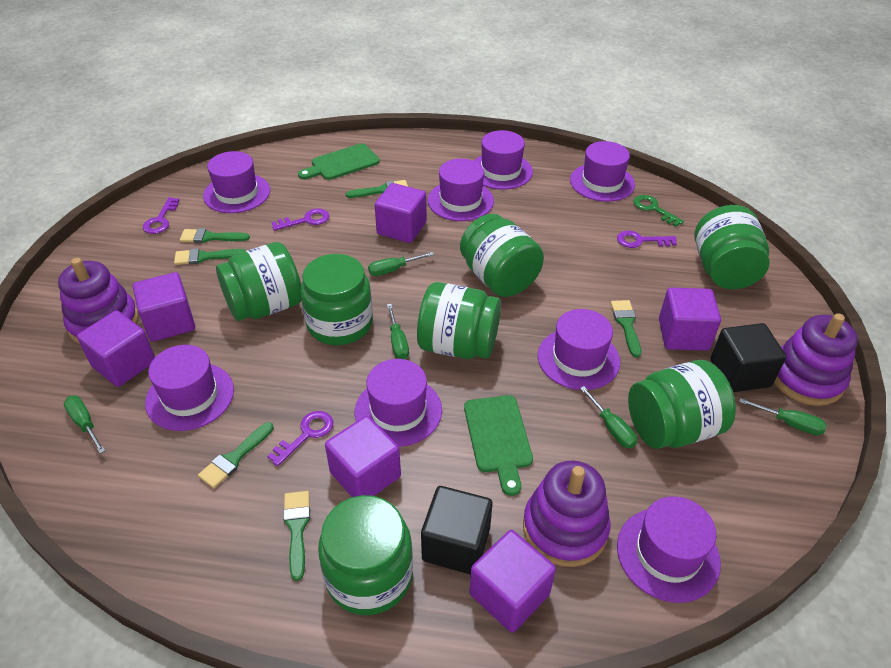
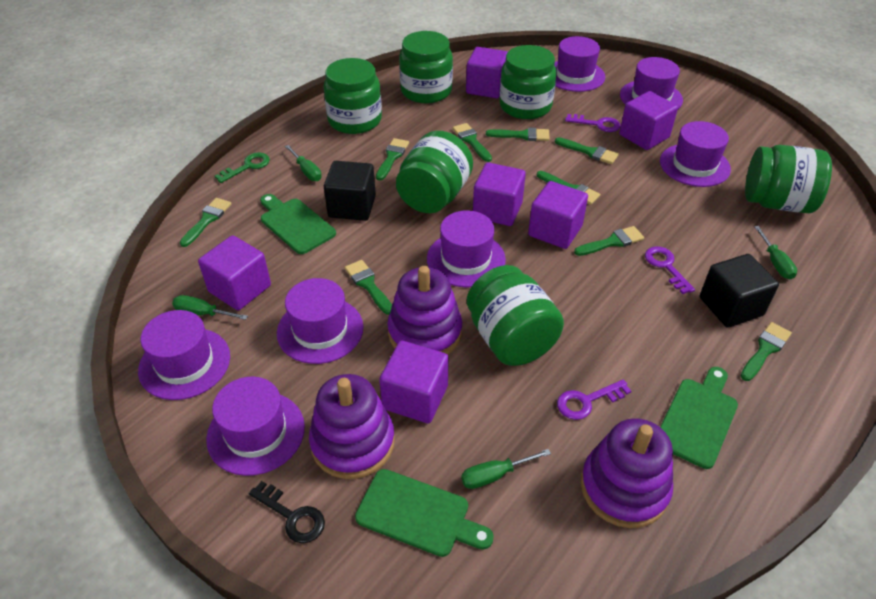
black key: 0 -> 1
green brush: 6 -> 9
green cutting board: 2 -> 3
green jar: 7 -> 6
green screwdriver: 5 -> 4
purple hat: 8 -> 7
purple key: 4 -> 3

